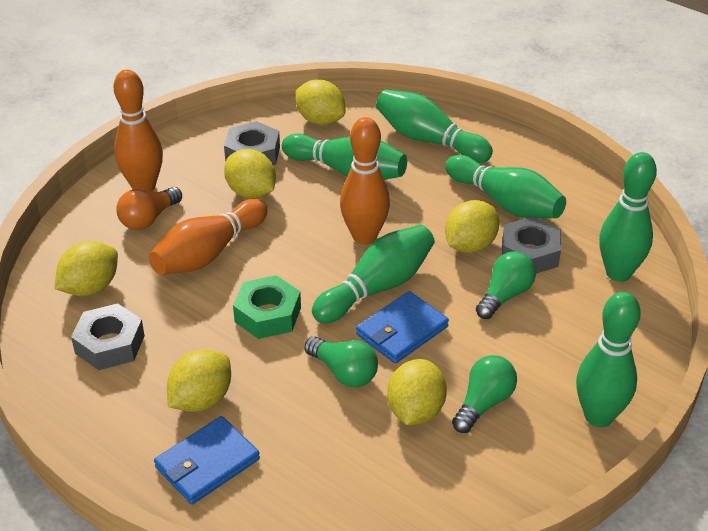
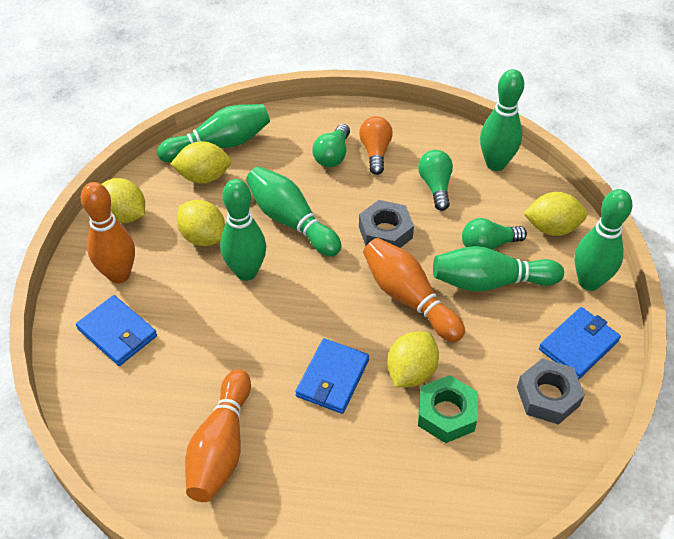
blue wallet: 2 -> 3
grey nut: 3 -> 2
yellow lemon: 6 -> 5

